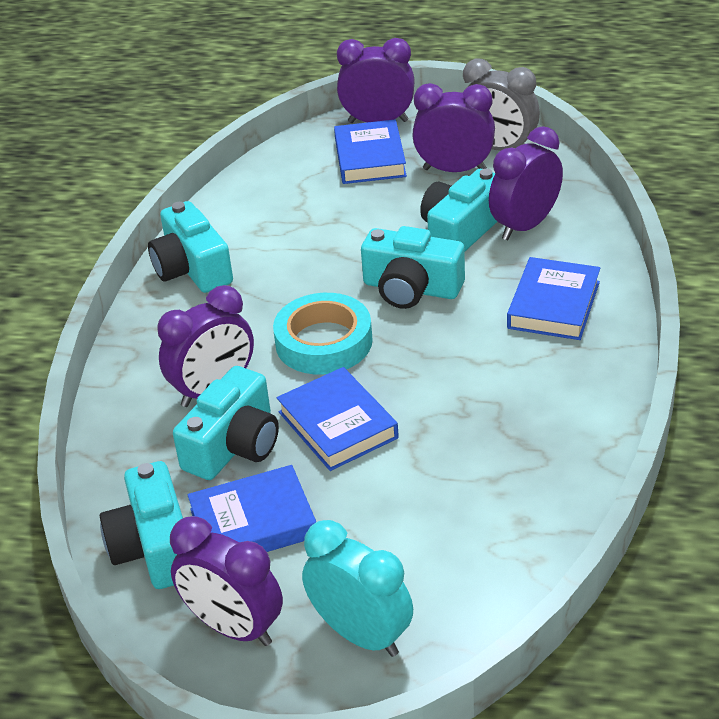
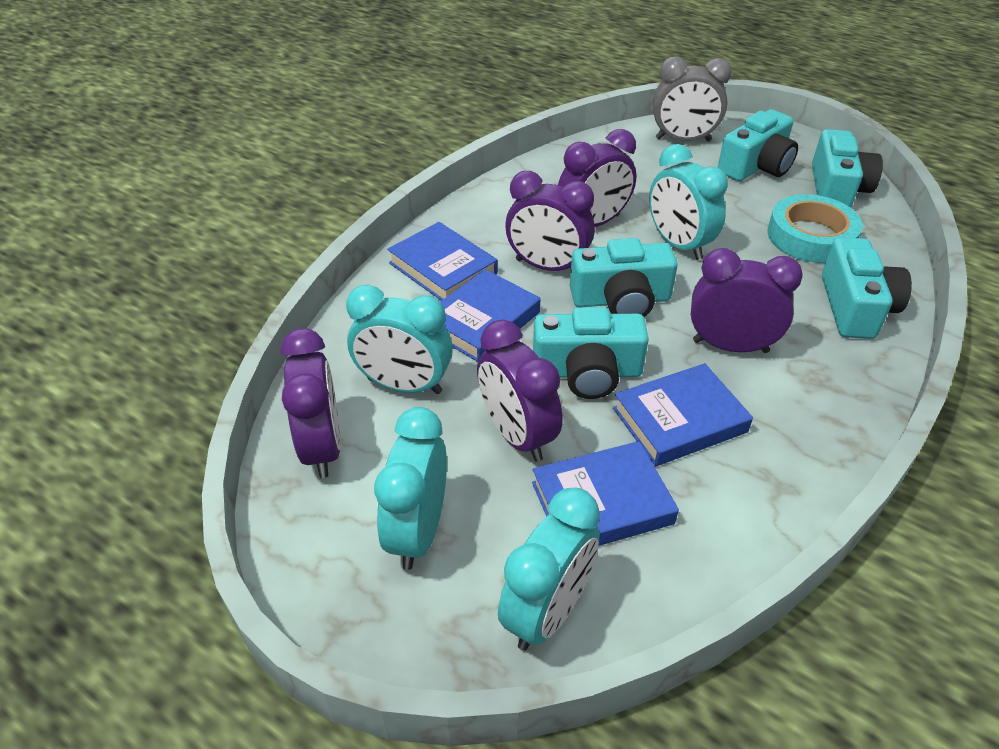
turquoise clock: 1 -> 4

